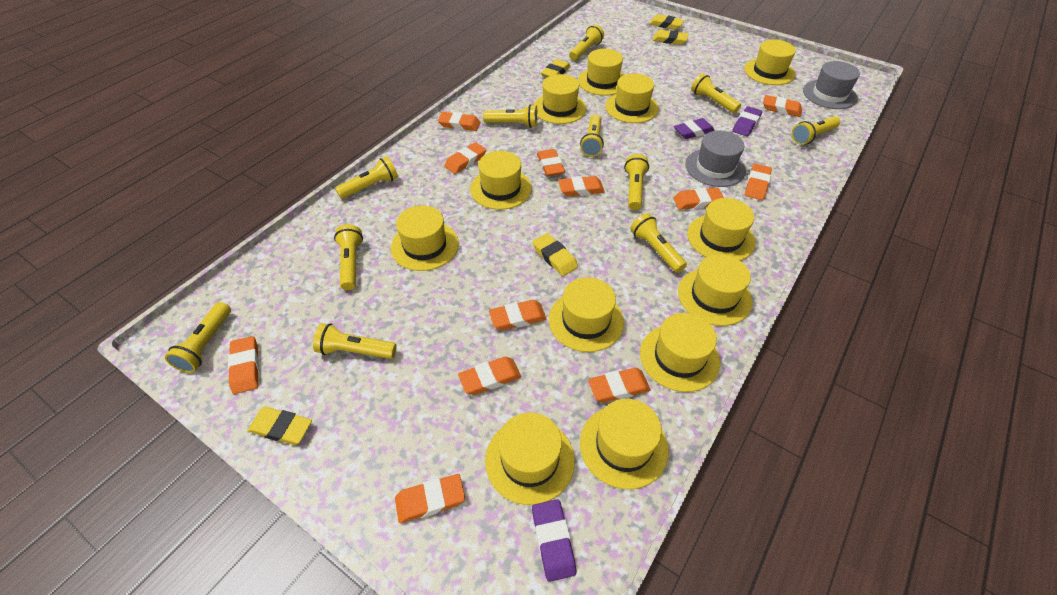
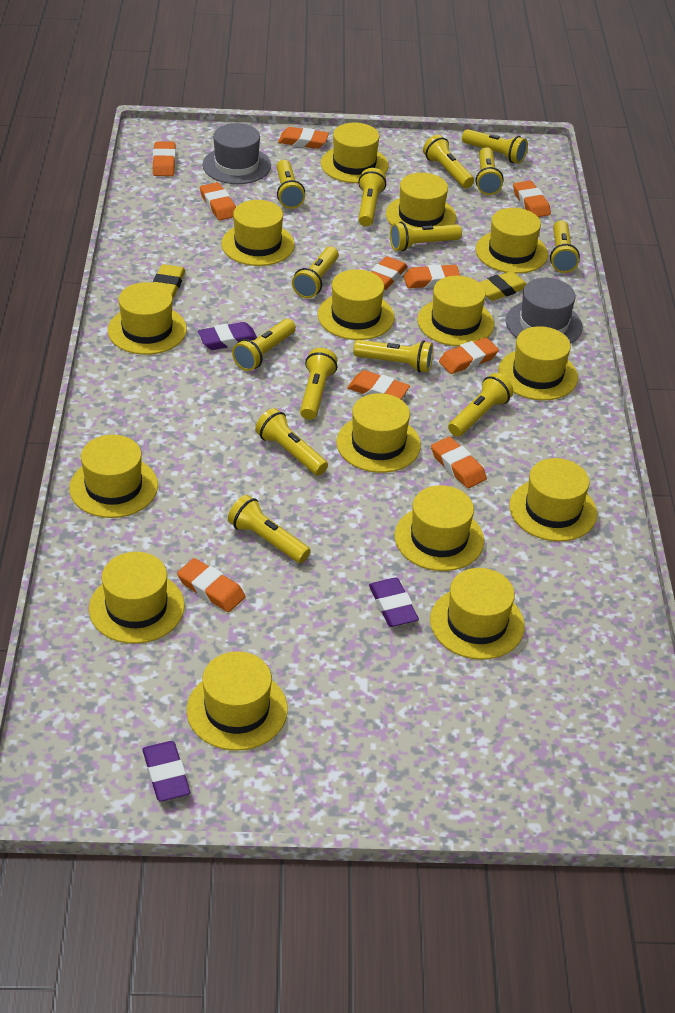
orange eraser: 12 -> 10
yellow eraser: 5 -> 2
yellow flashlight: 11 -> 14
yellow hat: 12 -> 15

